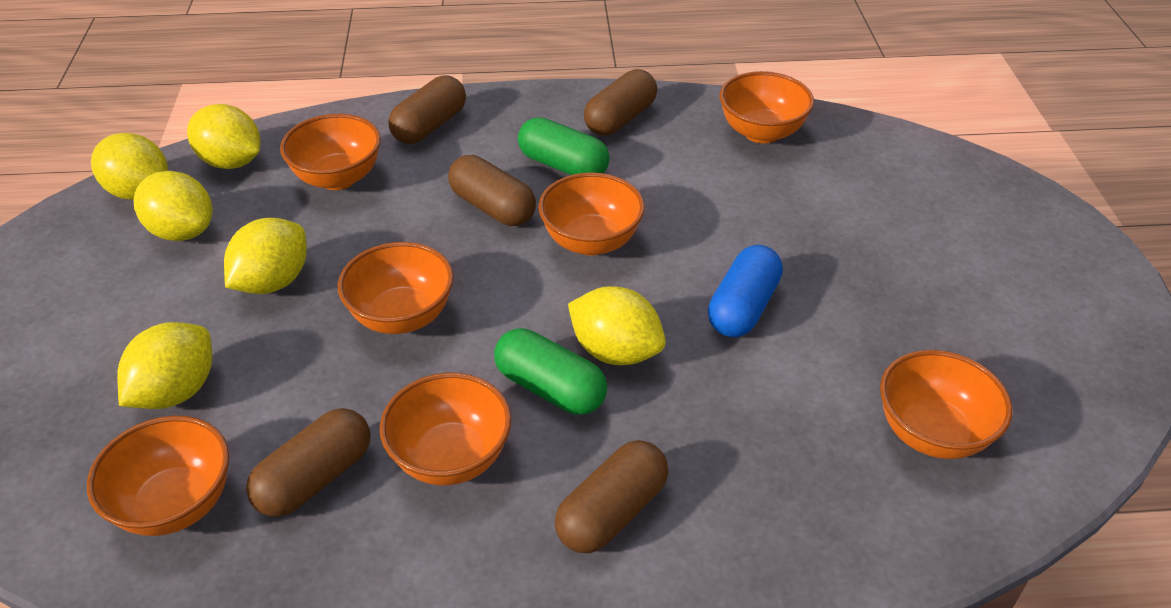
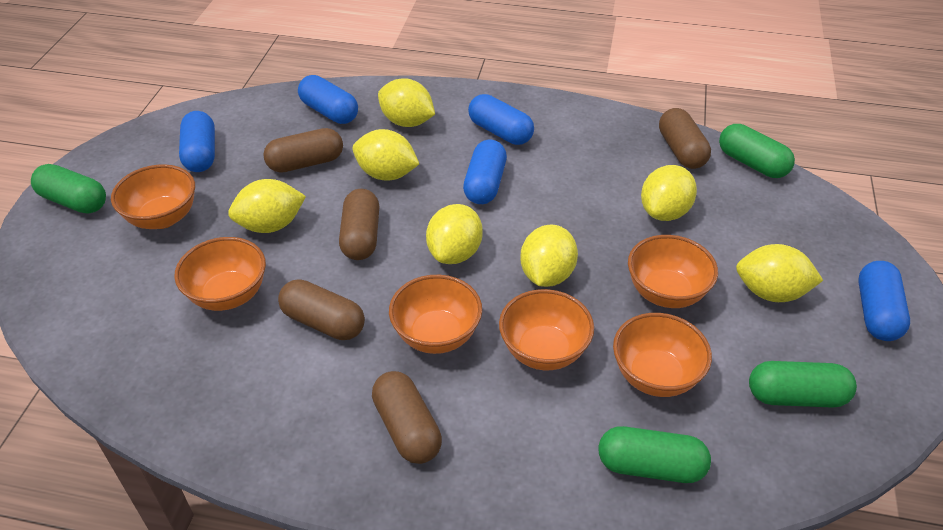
blue capsule: 1 -> 5
green capsule: 2 -> 4
orange bowl: 7 -> 6
yellow lemon: 6 -> 7

